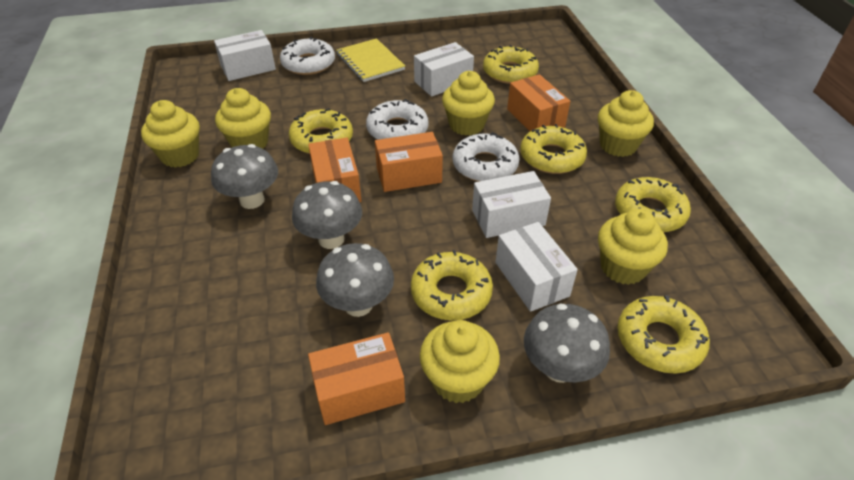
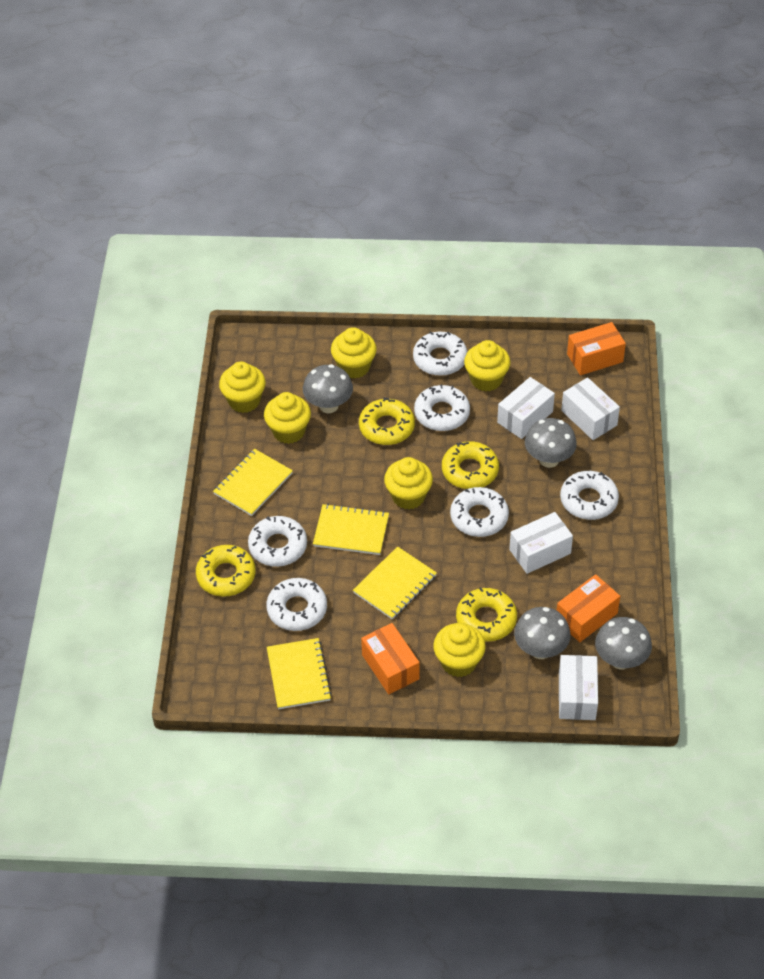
orange box: 4 -> 3
white donut: 3 -> 6
yellow donut: 6 -> 4
yellow notebook: 1 -> 4

